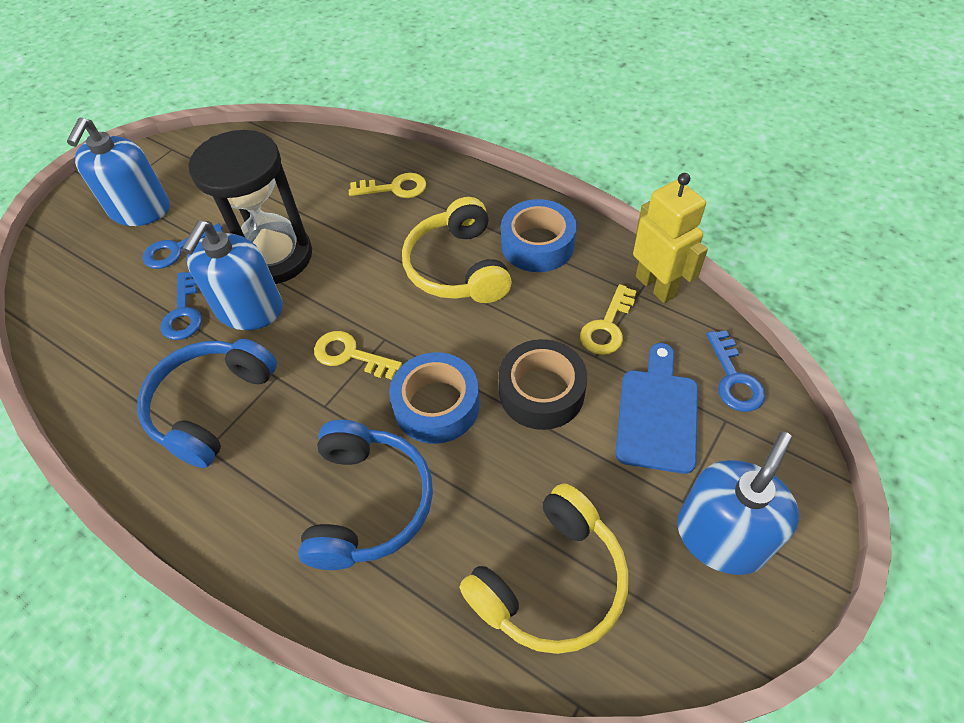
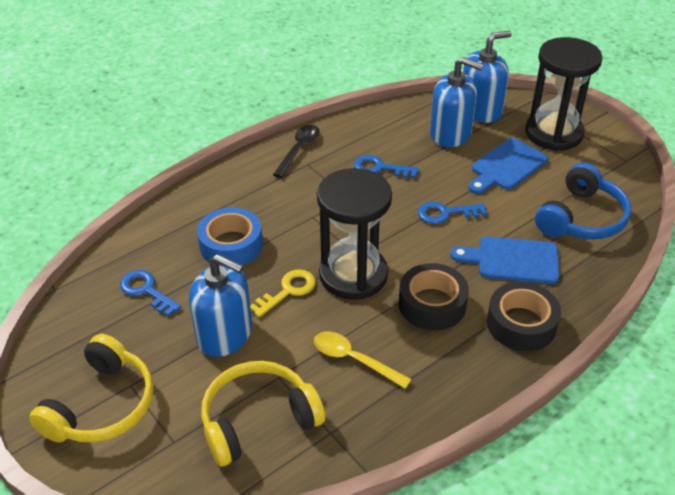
black hourglass: 1 -> 2
black spoon: 0 -> 1
black tape: 1 -> 2
blue cutting board: 1 -> 2
blue headphones: 2 -> 1
blue tape: 2 -> 1
yellow key: 3 -> 1
yellow robot: 1 -> 0
yellow spoon: 0 -> 1

